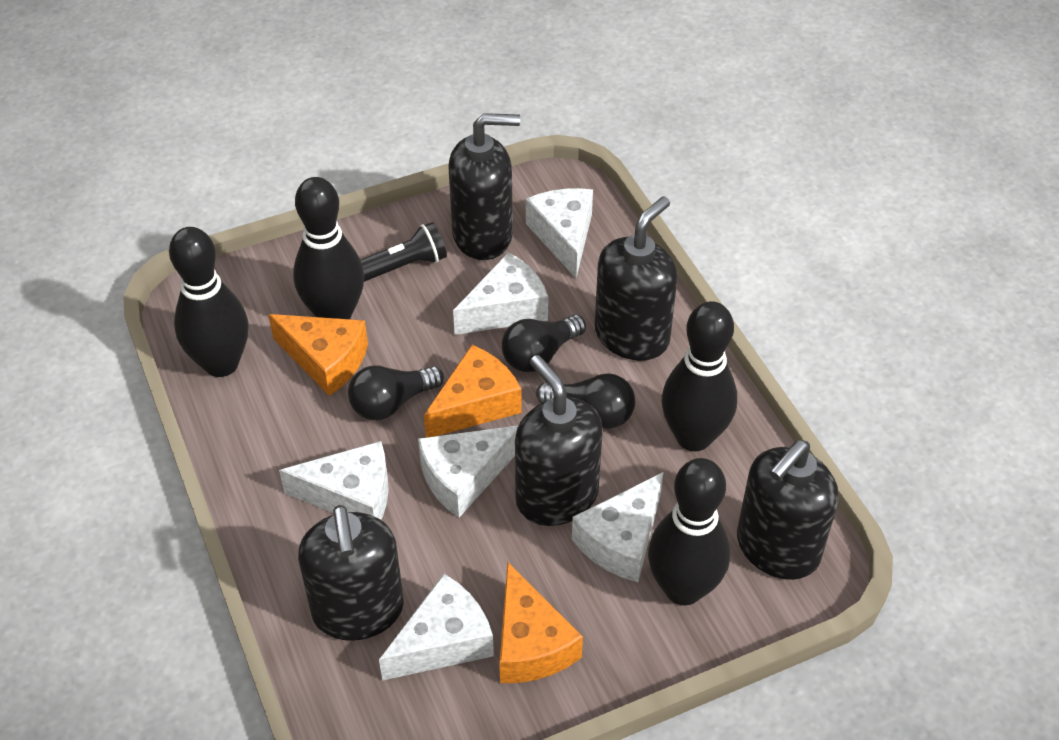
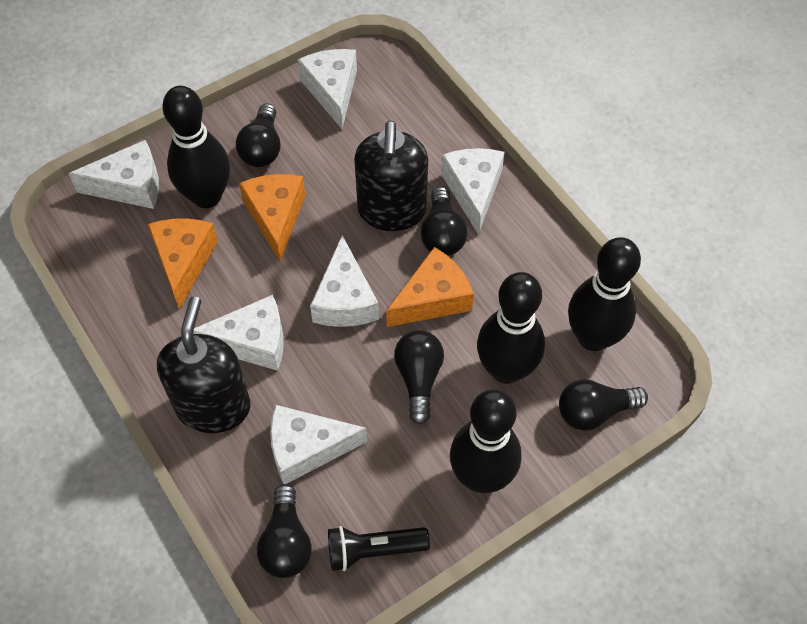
black light bulb: 3 -> 5
black soap dispenser: 5 -> 2

